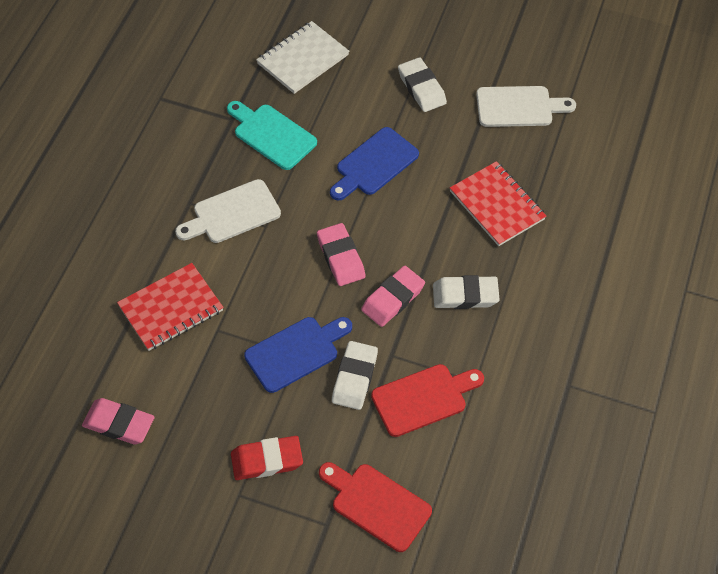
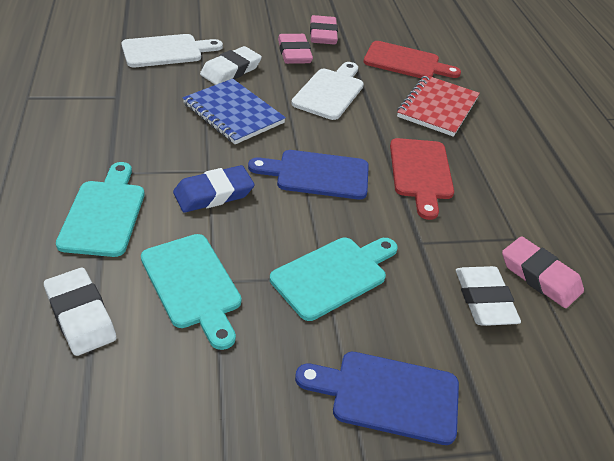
blue eraser: 0 -> 1
blue notebook: 0 -> 1
red eraser: 1 -> 0
red notebook: 2 -> 1
turquoise cutting board: 1 -> 3
white notebook: 1 -> 0

